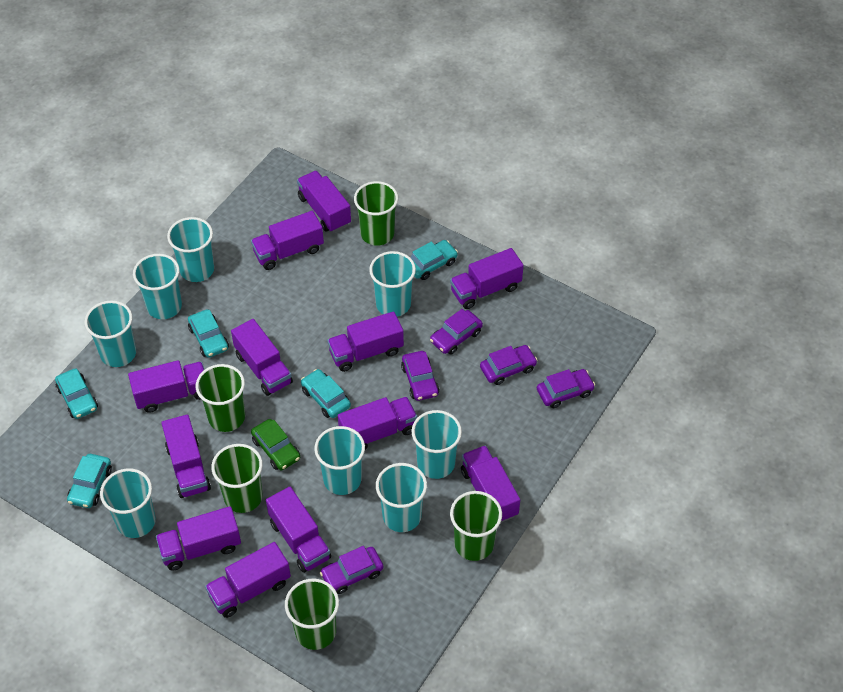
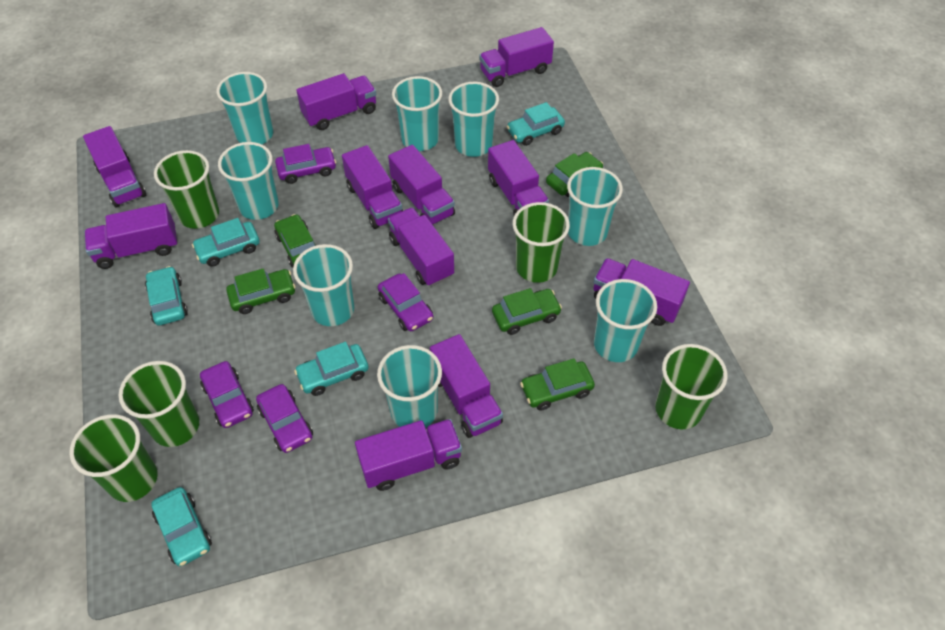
green car: 1 -> 5
purple car: 5 -> 4
purple truck: 12 -> 11

